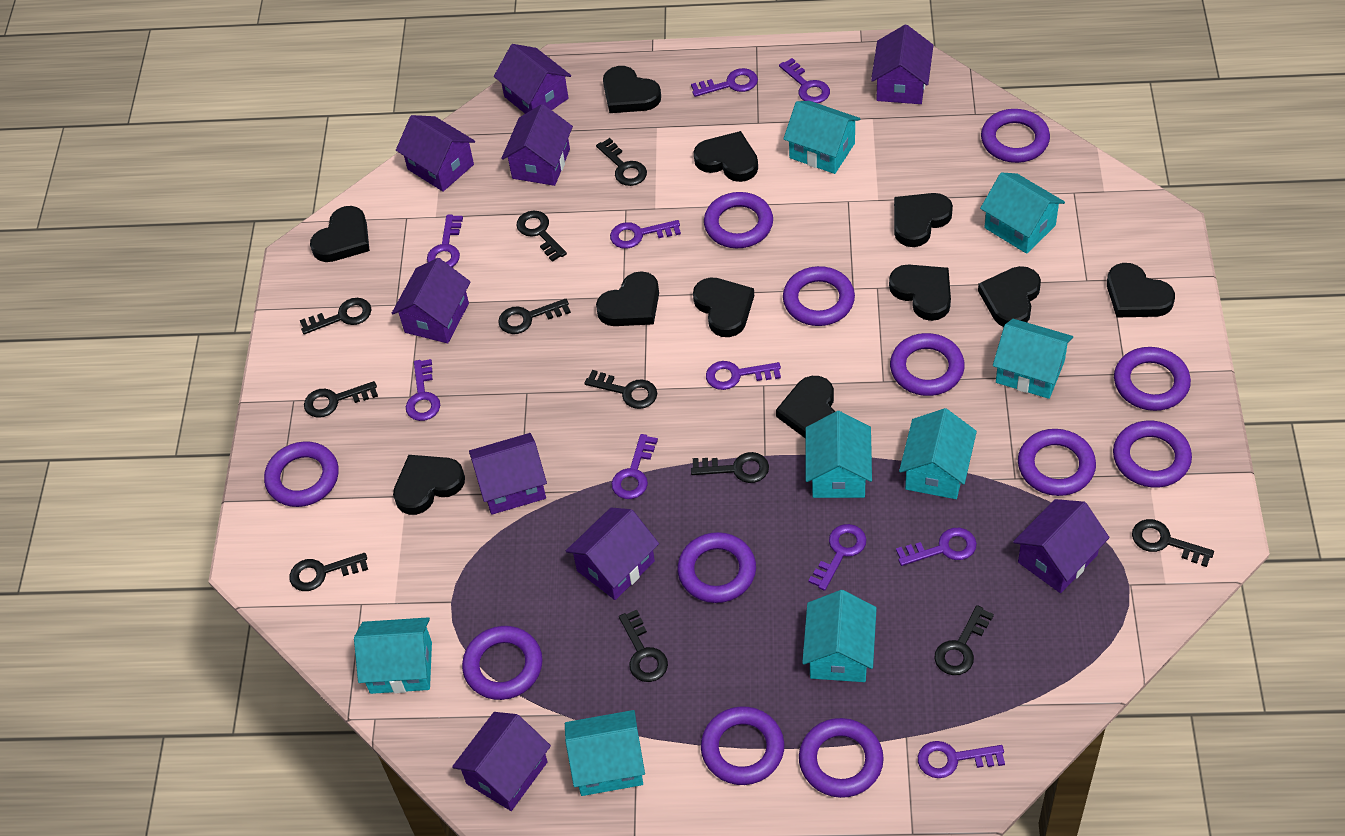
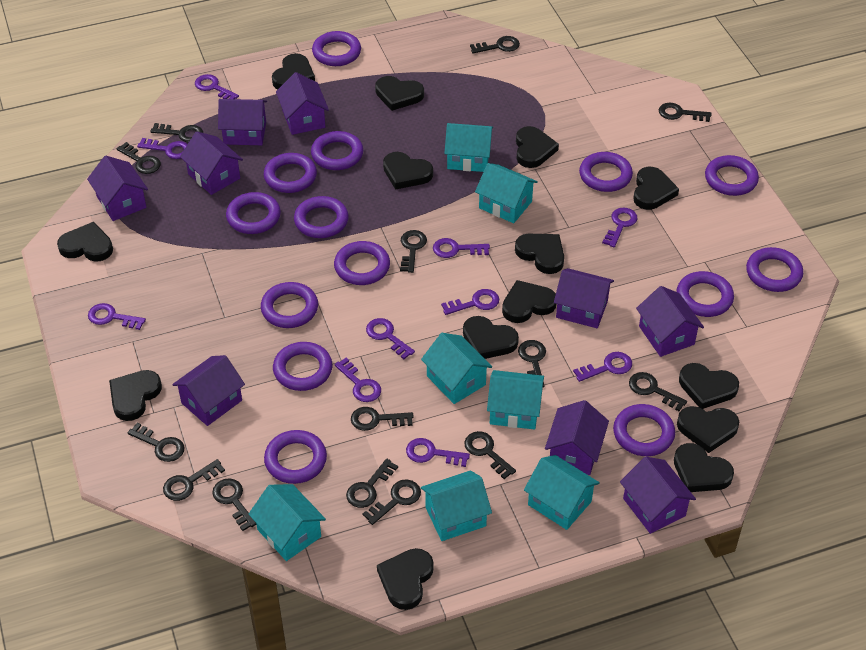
black heart: 11 -> 14
black key: 11 -> 14
purple ring: 12 -> 14
turquoise house: 8 -> 7

